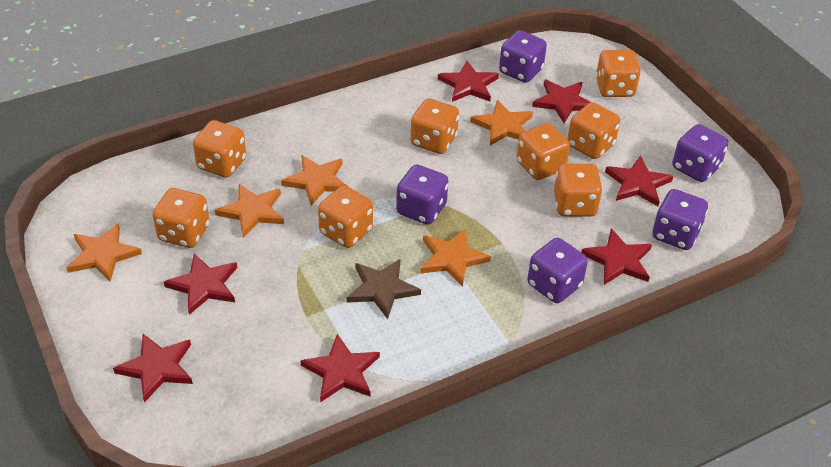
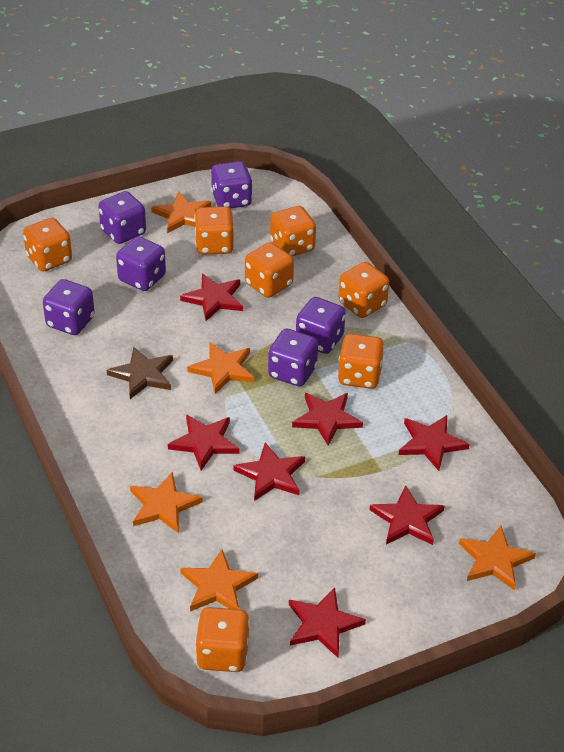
orange dice: 8 -> 7
purple dice: 5 -> 6

